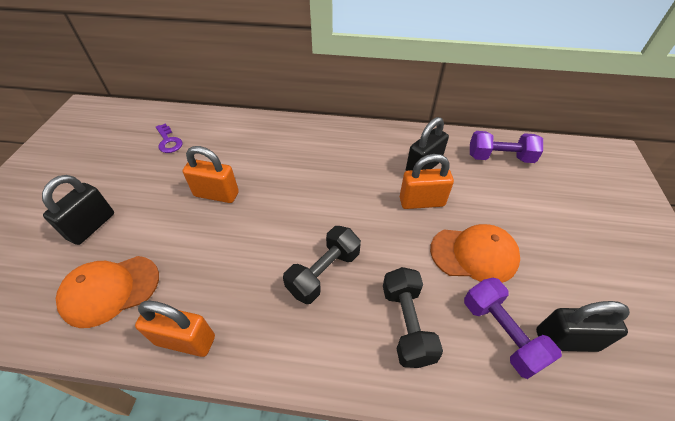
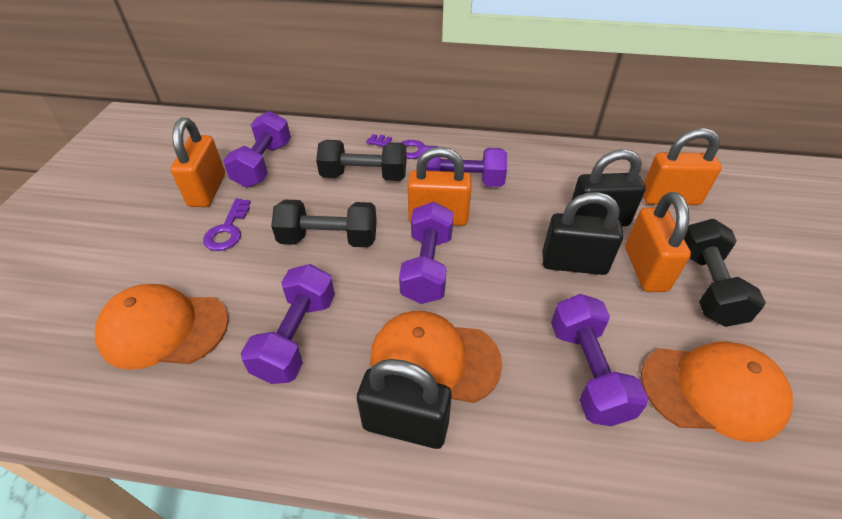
black dumbbell: 2 -> 3
orange cap: 2 -> 3
orange padlock: 3 -> 4
purple dumbbell: 2 -> 5
purple key: 1 -> 2

